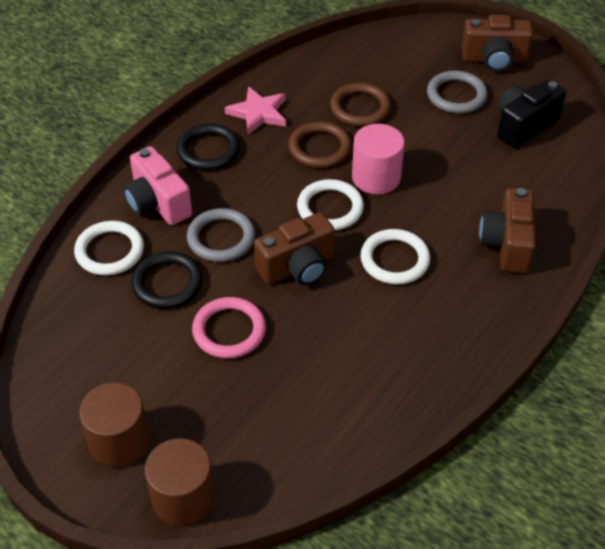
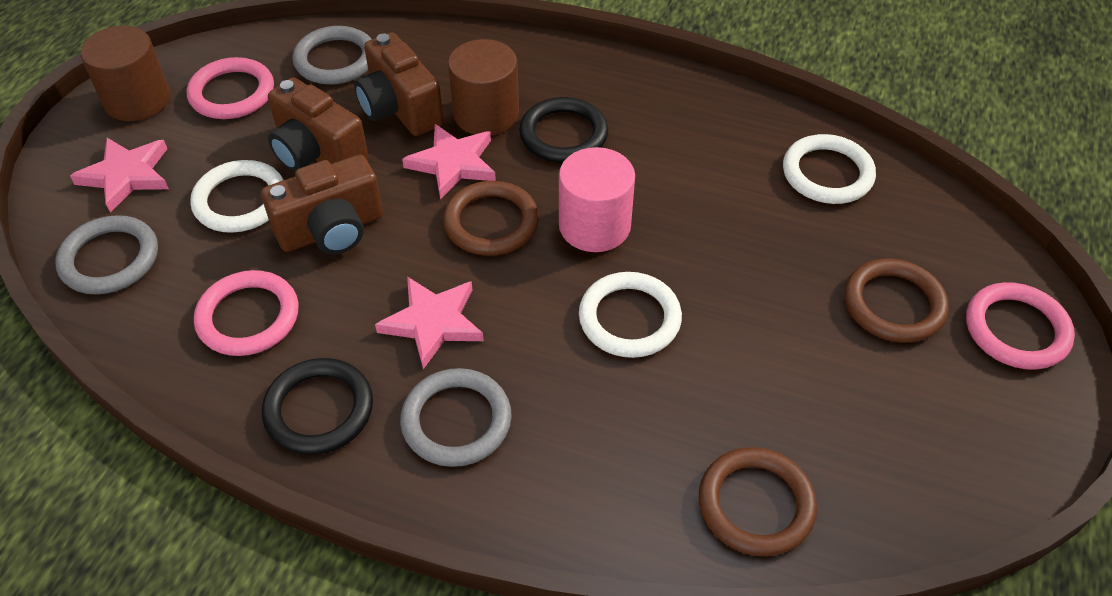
black camera: 1 -> 0
brown ring: 2 -> 3
grey ring: 2 -> 3
pink camera: 1 -> 0
pink ring: 1 -> 3
pink star: 1 -> 3

